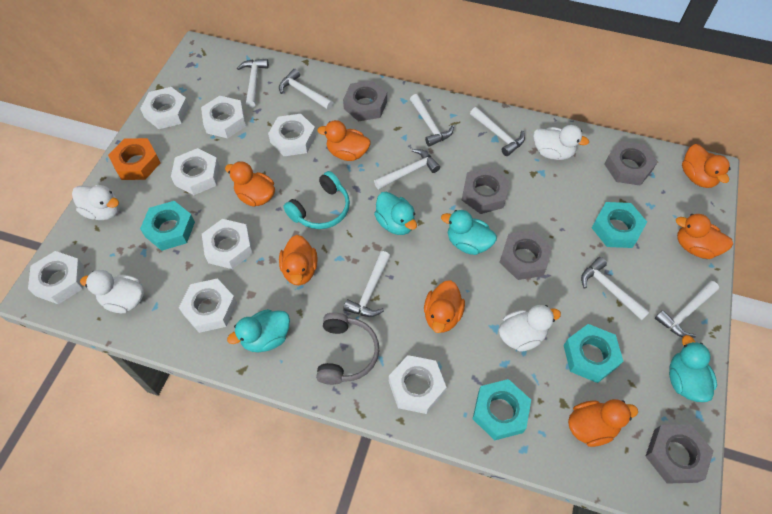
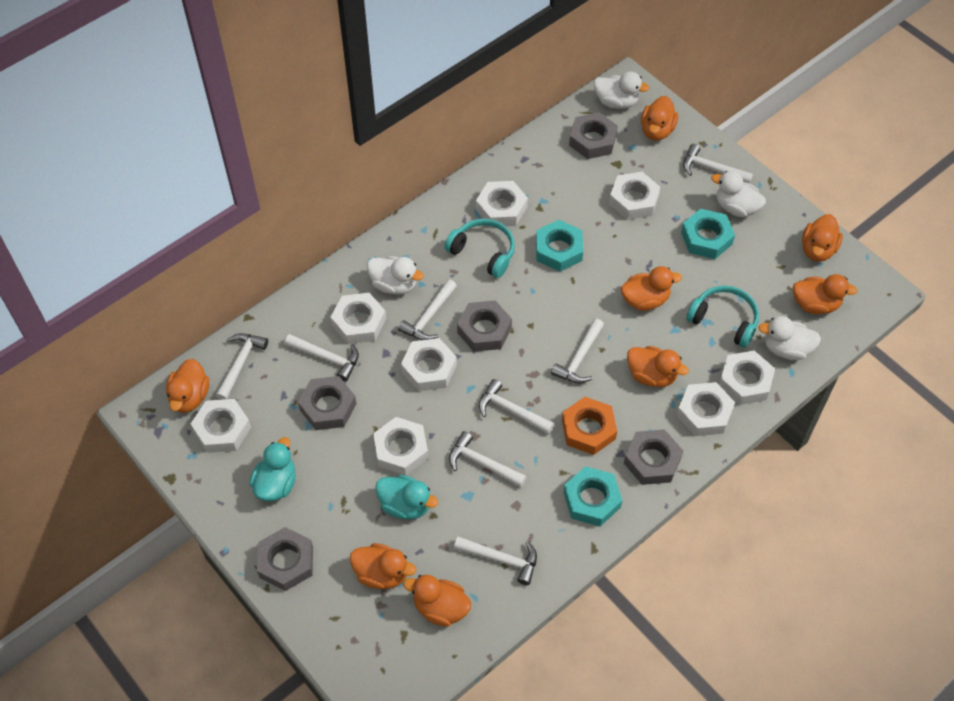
grey headphones: 1 -> 0
orange duck: 7 -> 8
turquoise duck: 4 -> 2
turquoise headphones: 1 -> 2
turquoise nut: 4 -> 3

